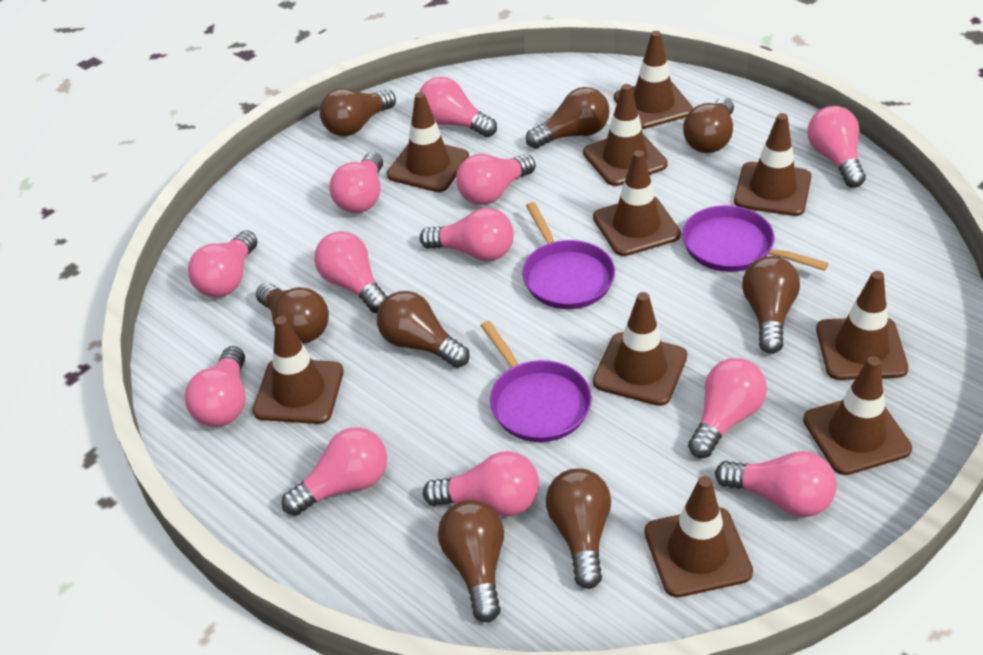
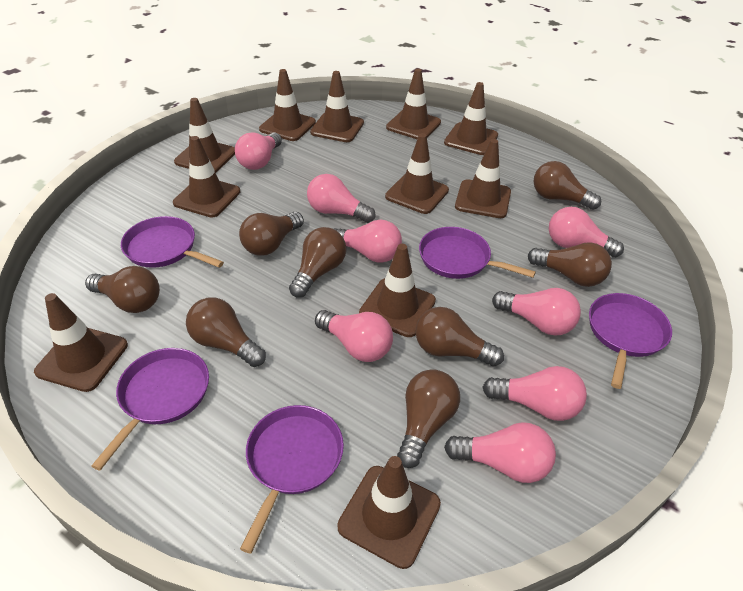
brown traffic cone: 10 -> 11
pink light bulb: 12 -> 8
purple pan: 3 -> 5

